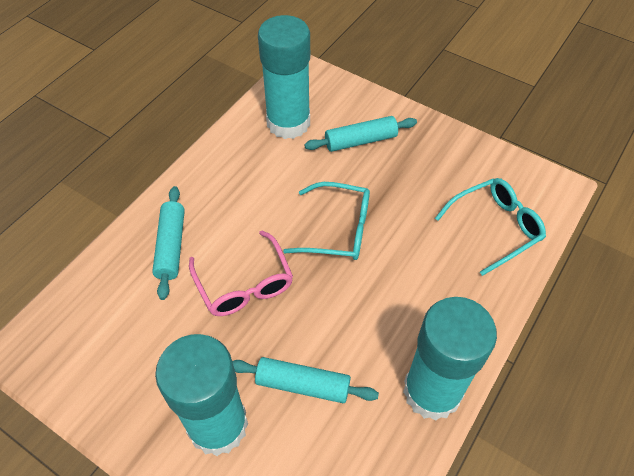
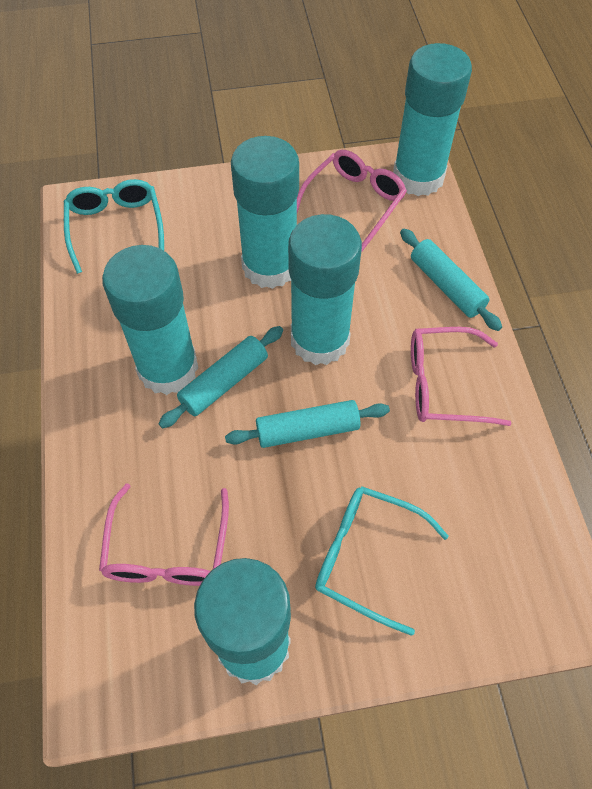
pink glasses: 1 -> 3
turquoise glue stick: 3 -> 5

